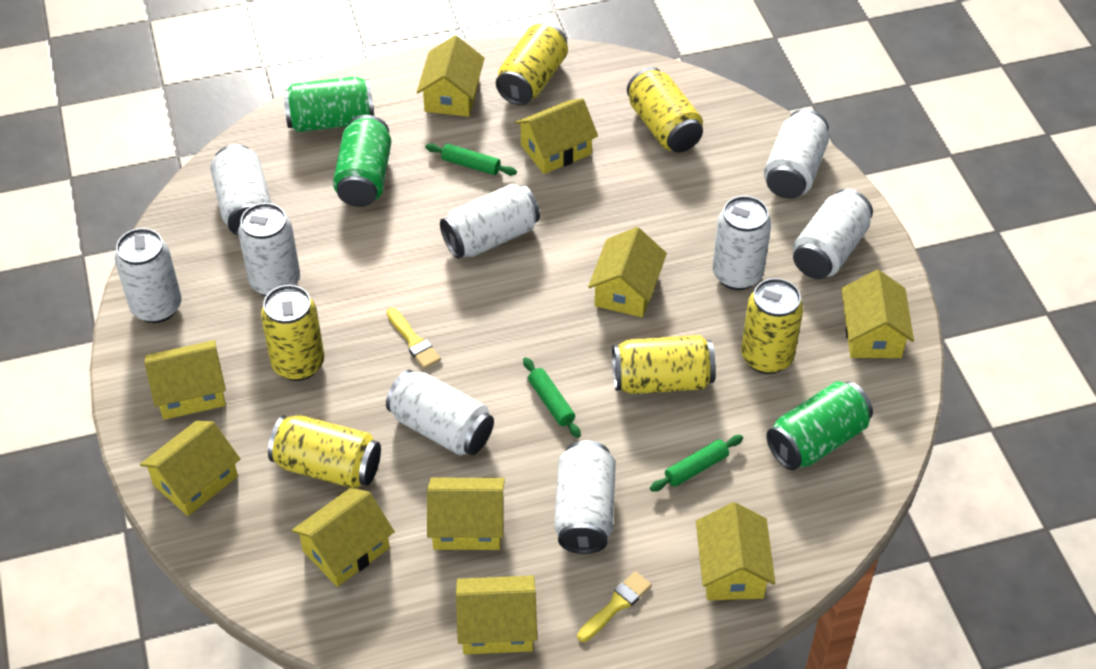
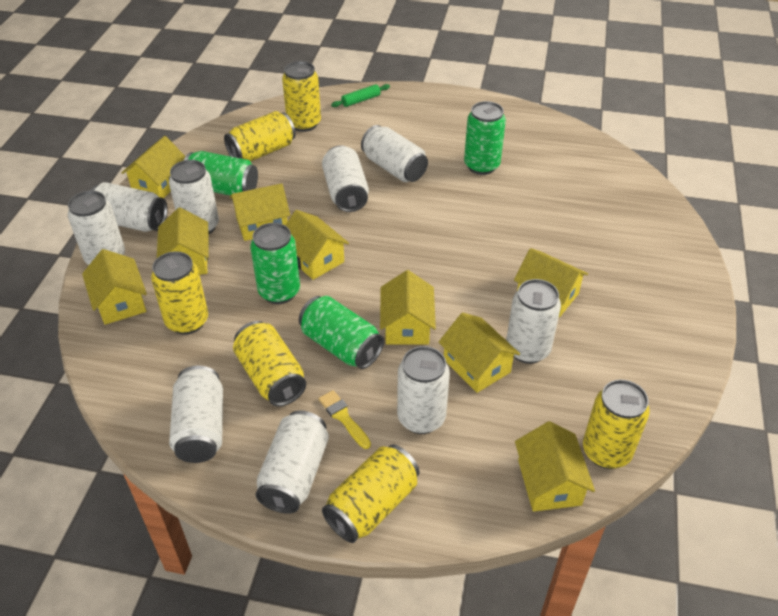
green can: 3 -> 4
green rolling pin: 3 -> 1
yellow brush: 2 -> 1
yellow house: 10 -> 9

